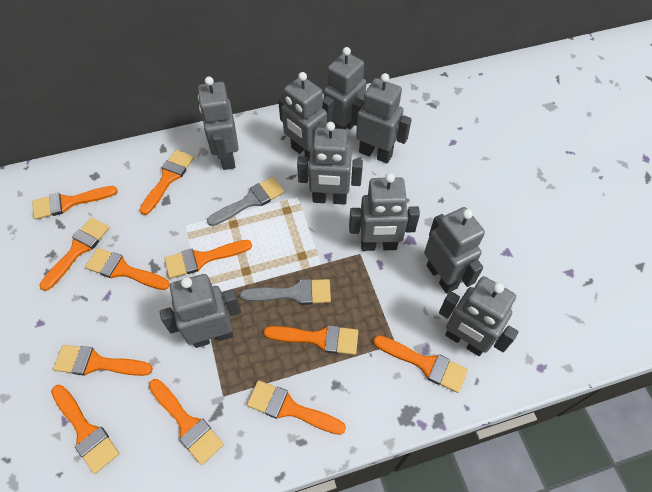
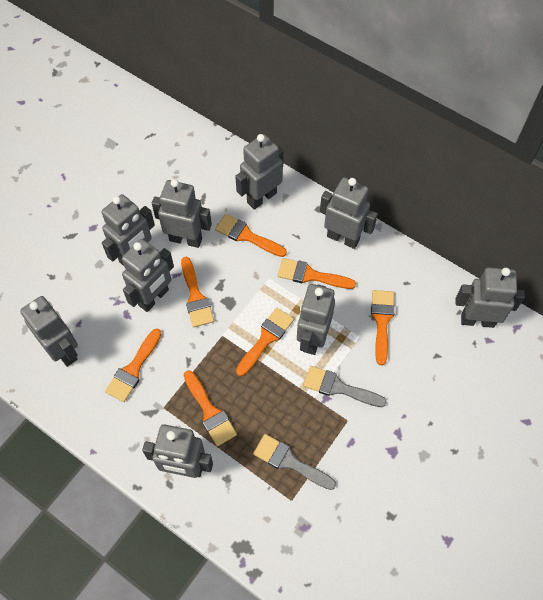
orange brush: 11 -> 7

